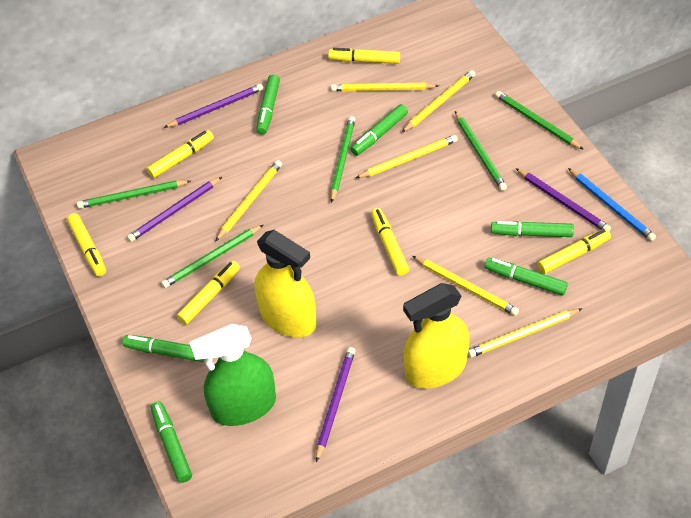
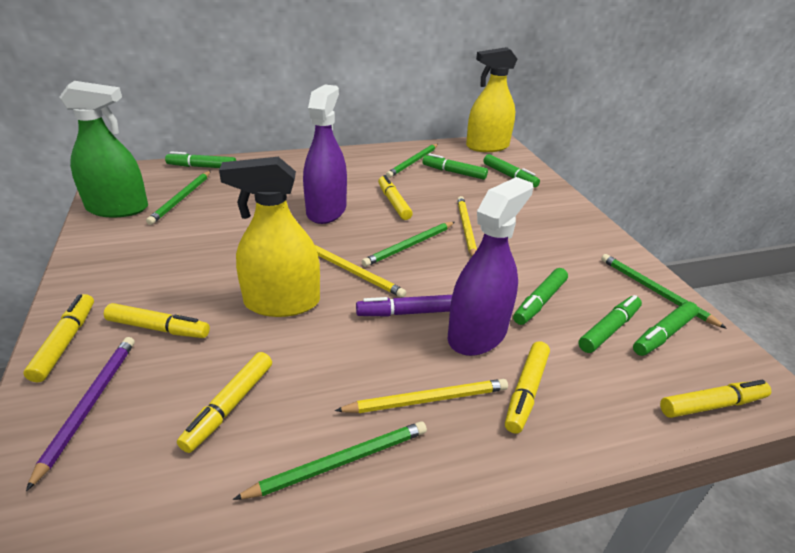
blue pencil: 1 -> 0
purple marker: 0 -> 1
purple pencil: 4 -> 1
purple spray bottle: 0 -> 2
yellow pencil: 6 -> 3

